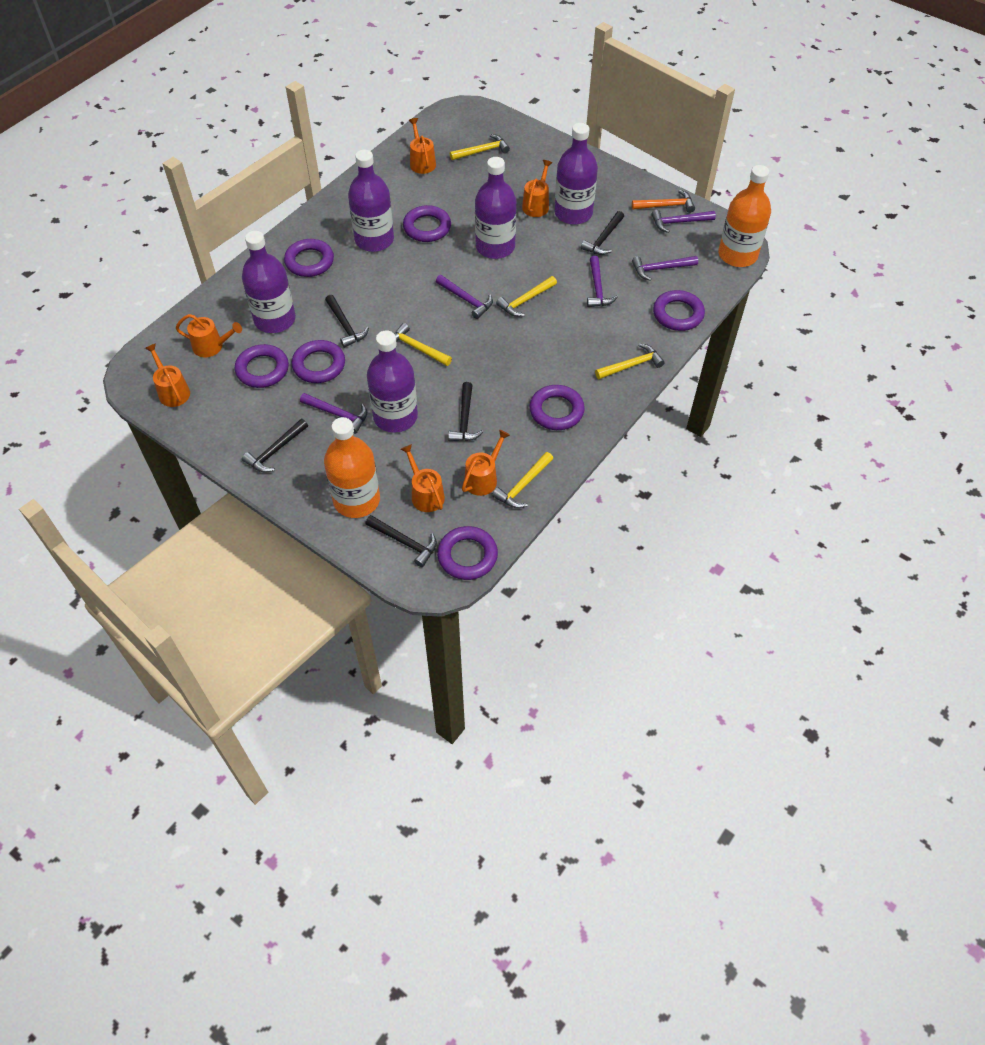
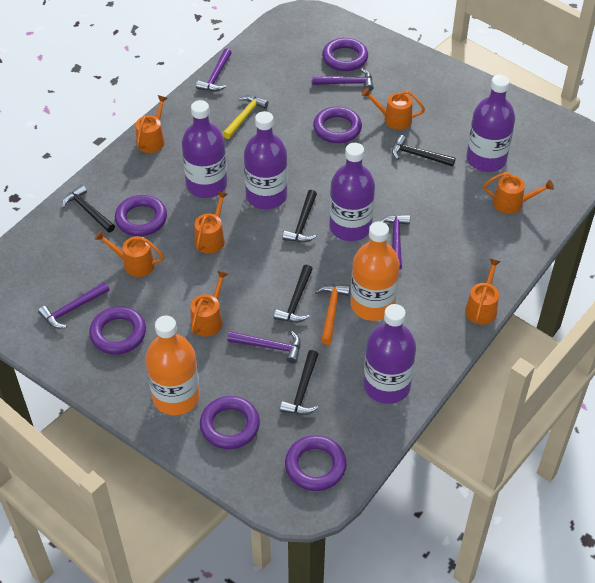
orange watering can: 6 -> 7
purple ring: 7 -> 6
yellow hammer: 5 -> 1

